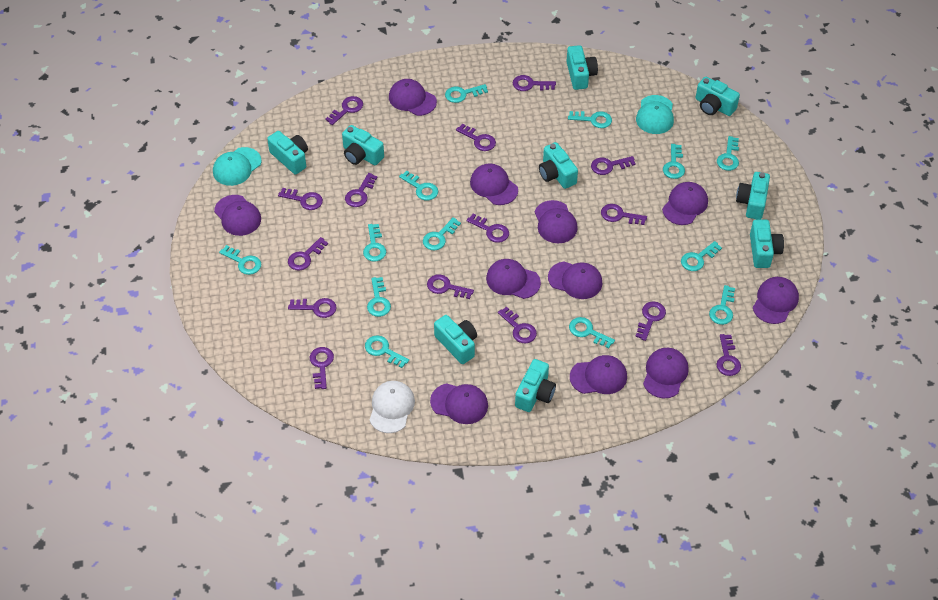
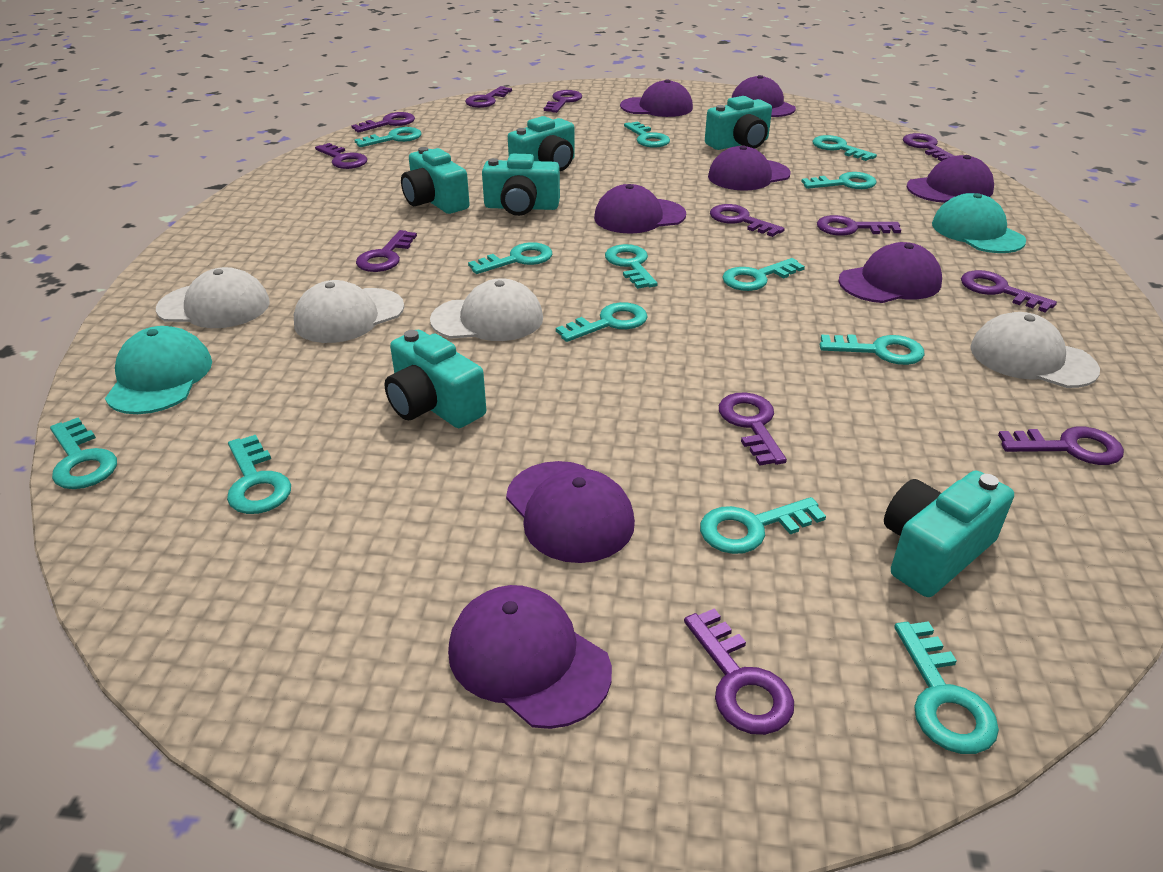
purple cap: 11 -> 8
purple key: 15 -> 12
turquoise camera: 9 -> 6
white cap: 1 -> 4

